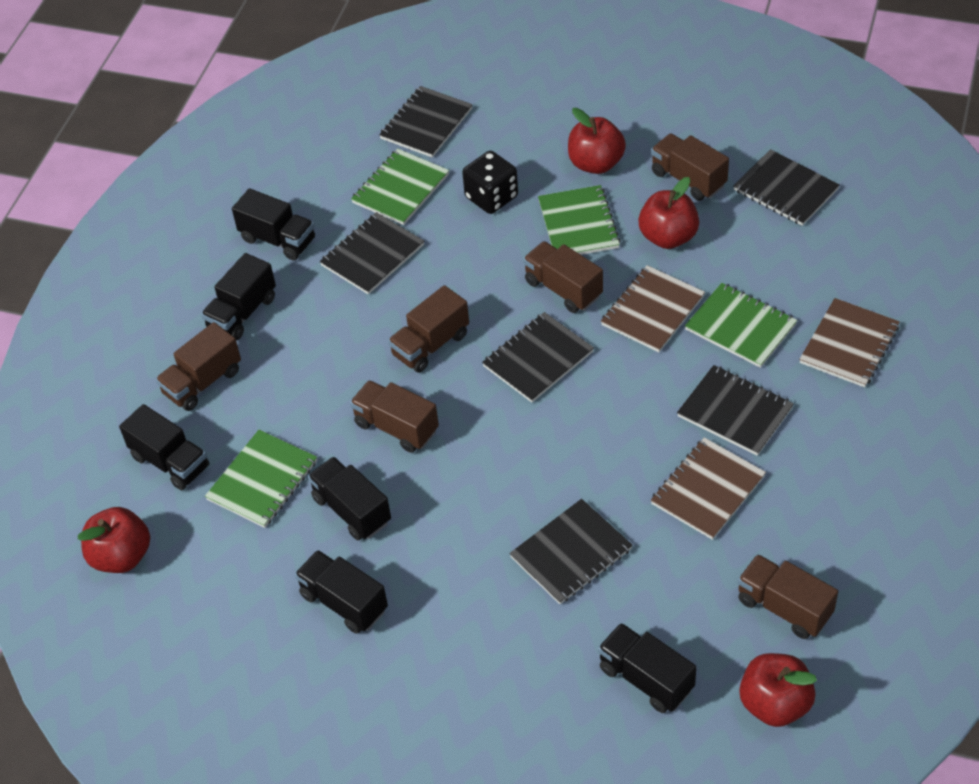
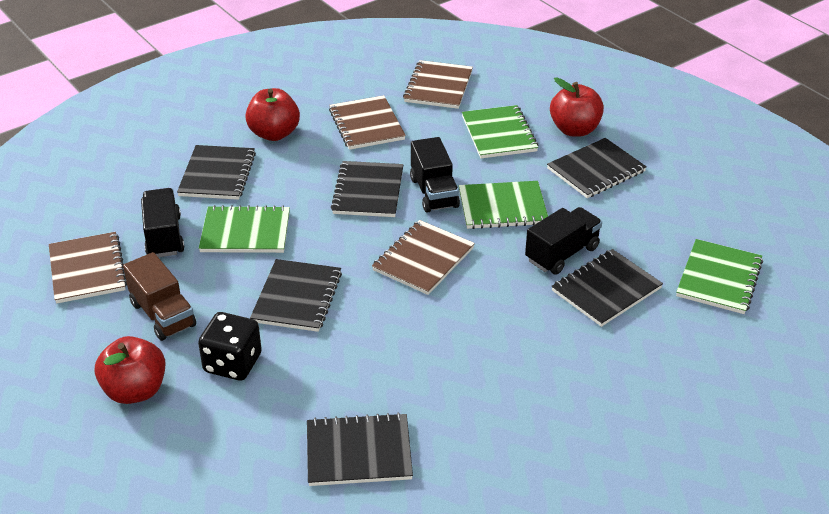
black truck: 6 -> 3
brown notebook: 3 -> 4
brown truck: 6 -> 1
red apple: 4 -> 3

